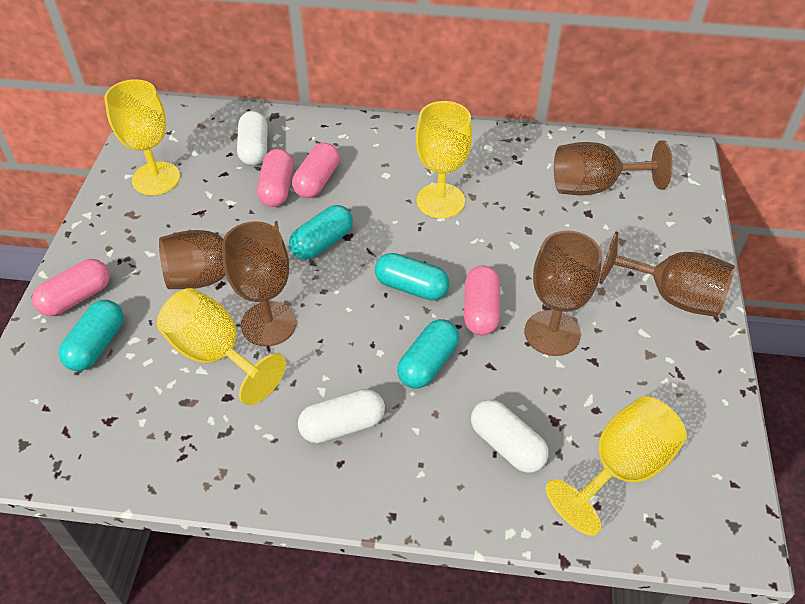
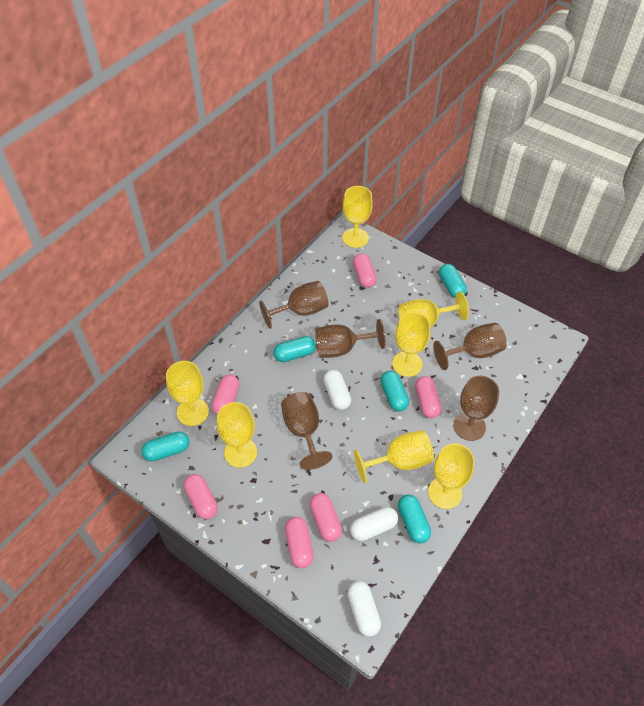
pink capsule: 4 -> 6
turquoise capsule: 4 -> 5
yellow goblet: 4 -> 7

